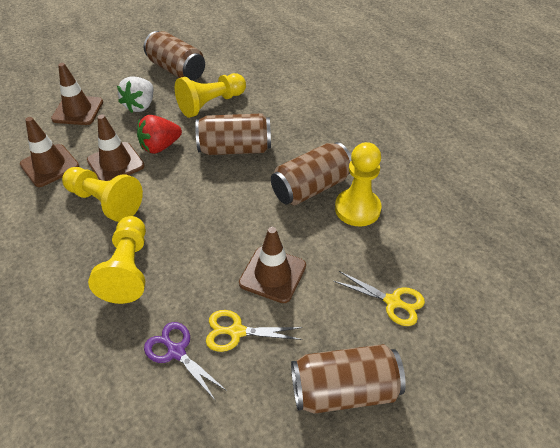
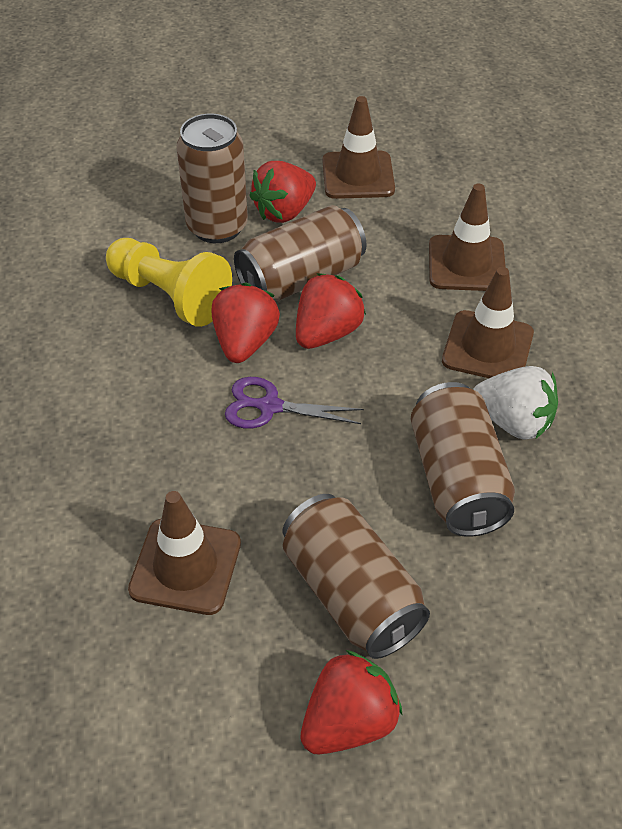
red strawberry: 1 -> 4
yellow pawn: 4 -> 1
yellow scissors: 2 -> 0

